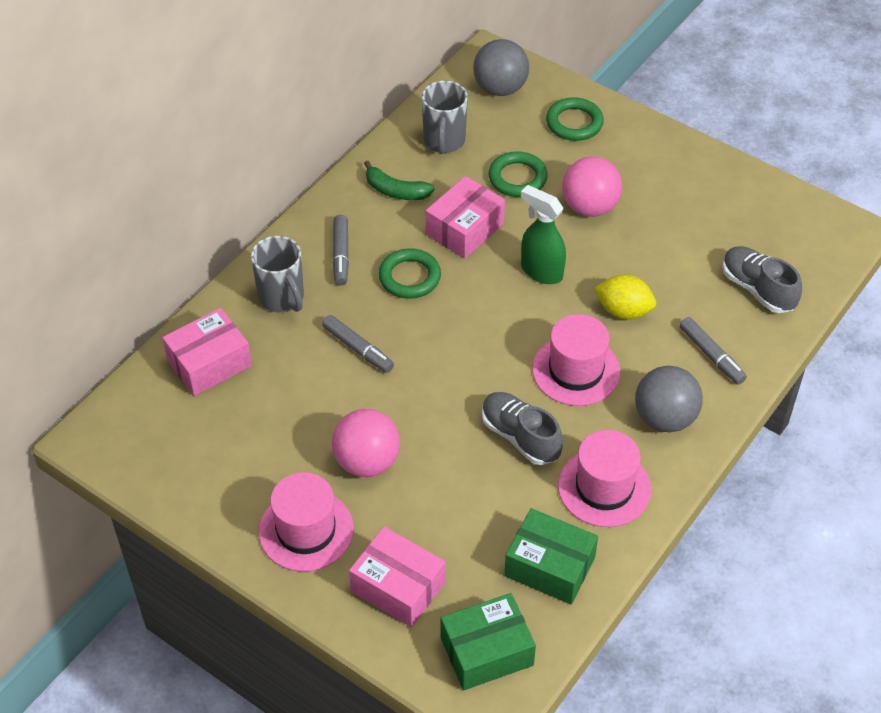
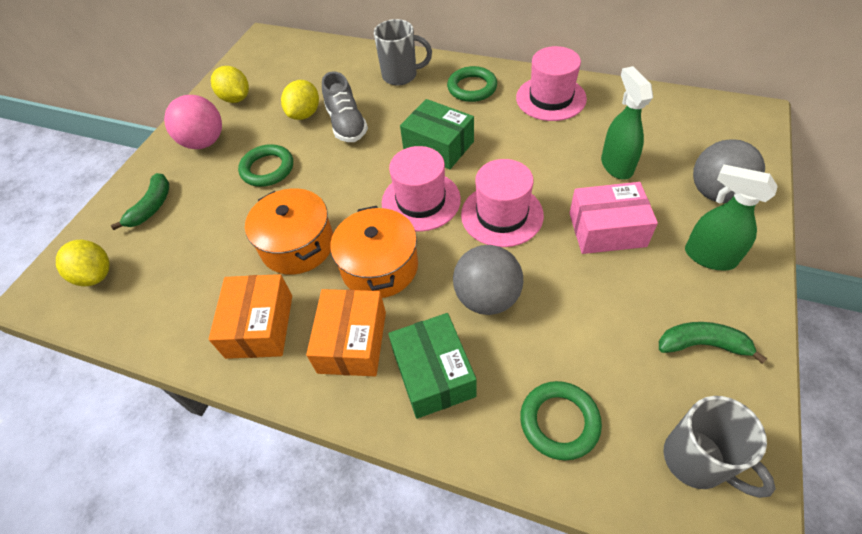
green banana: 1 -> 2
green spray bottle: 1 -> 2
grey marker: 3 -> 0
grey shoe: 2 -> 1
orange box: 0 -> 2
orange pot: 0 -> 2
pink ball: 2 -> 1
pink box: 3 -> 1
yellow lemon: 1 -> 3

